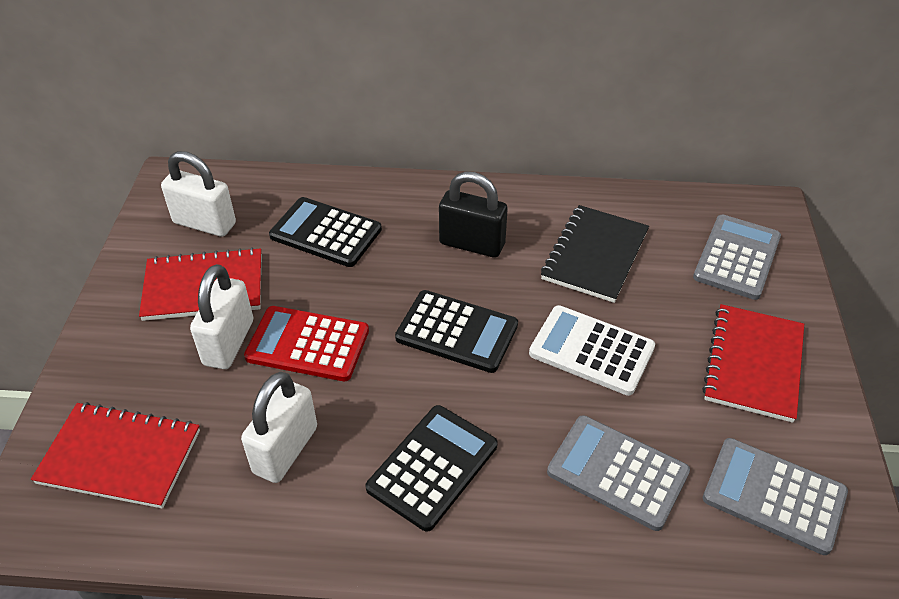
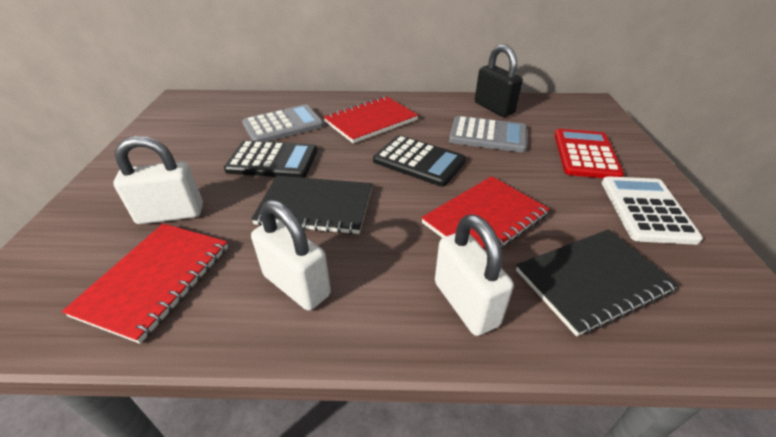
black calculator: 3 -> 2
black notebook: 1 -> 2
grey calculator: 3 -> 2

